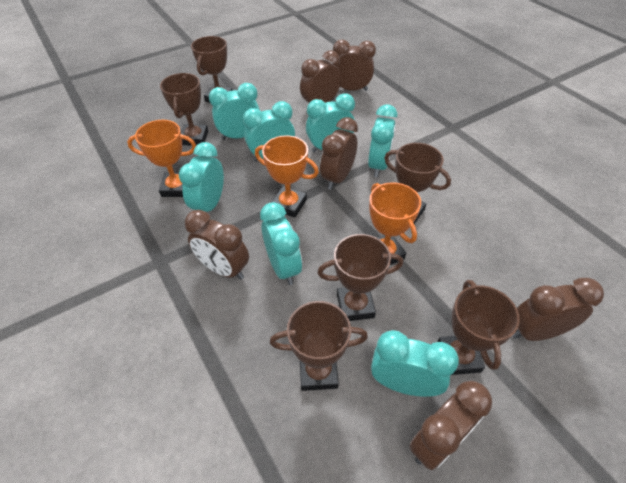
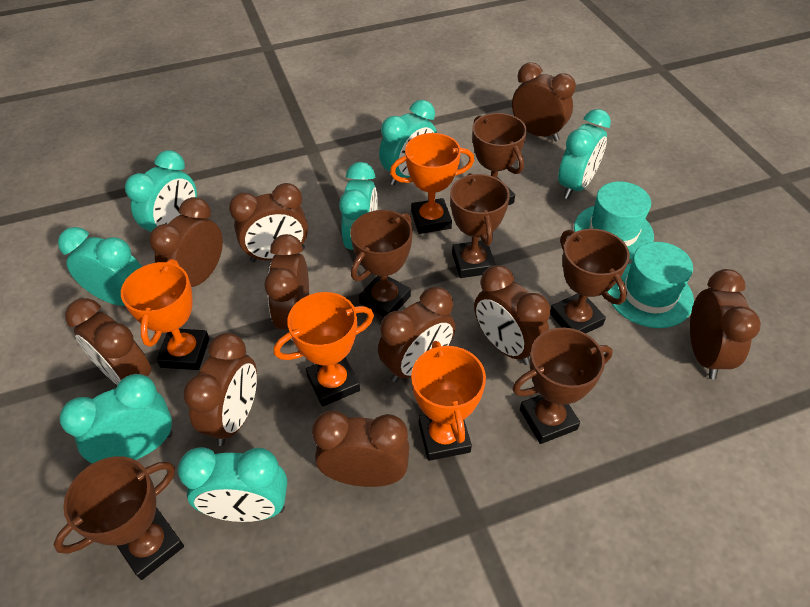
brown clock: 6 -> 10
orange trophy: 3 -> 4
turquoise hat: 0 -> 2

